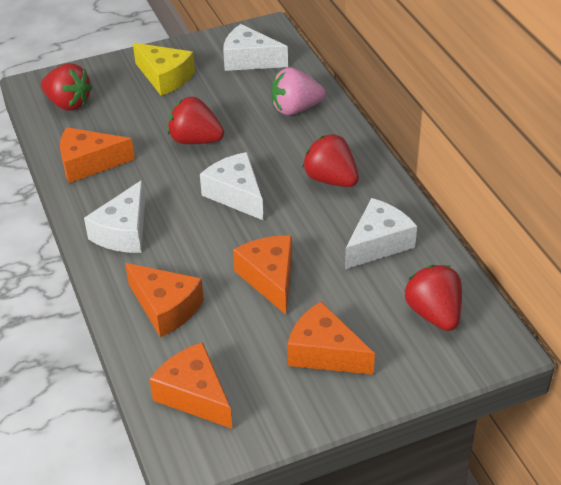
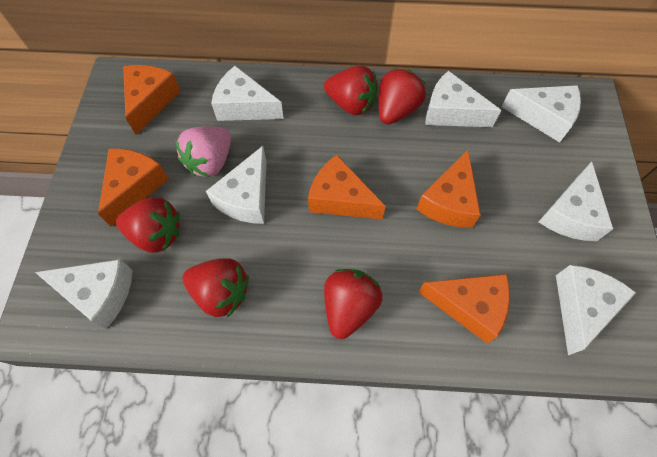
red strawberry: 4 -> 5
white cheese: 4 -> 7
yellow cheese: 1 -> 0

